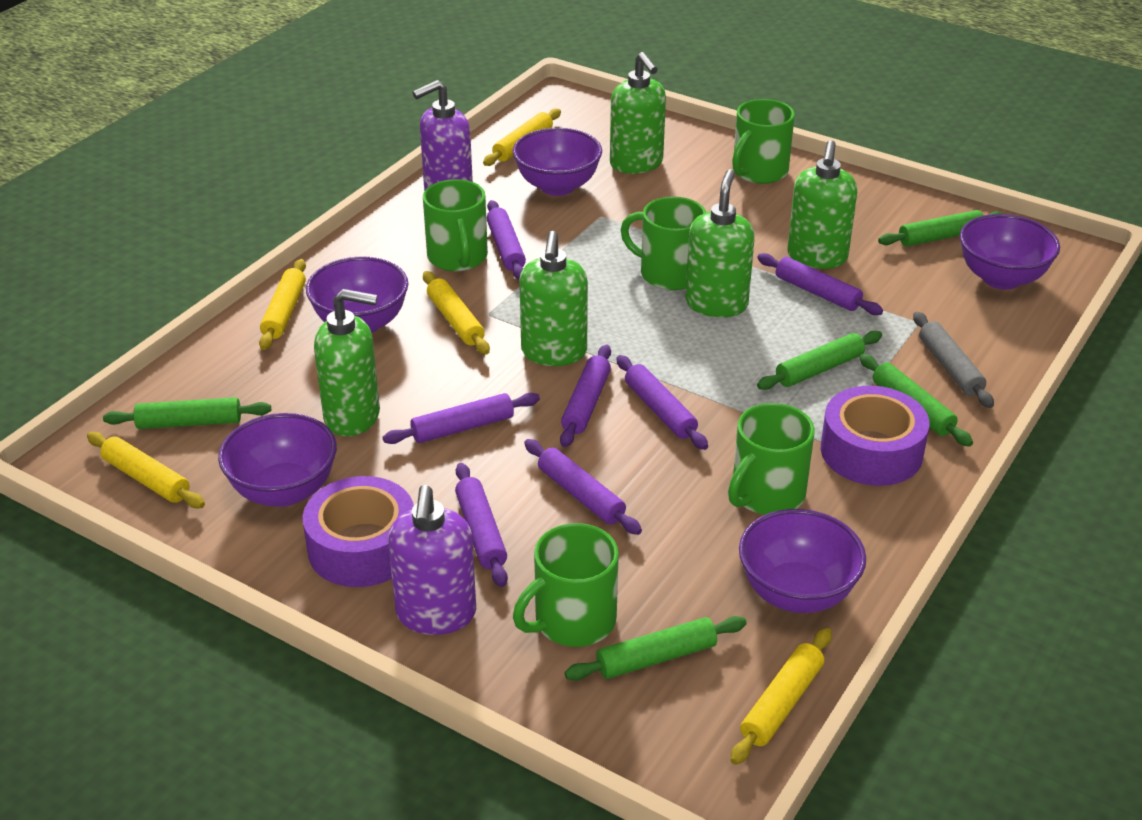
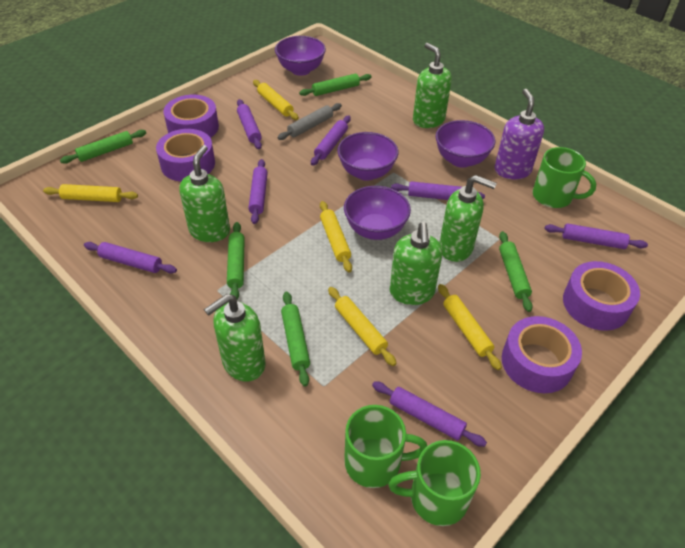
green mug: 5 -> 3
purple bowl: 5 -> 4
purple soap dispenser: 2 -> 1
purple tape: 2 -> 4

